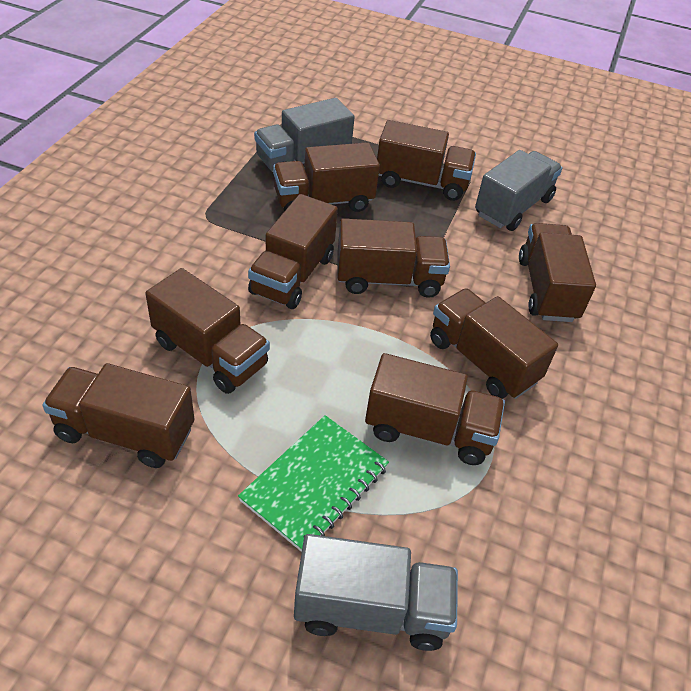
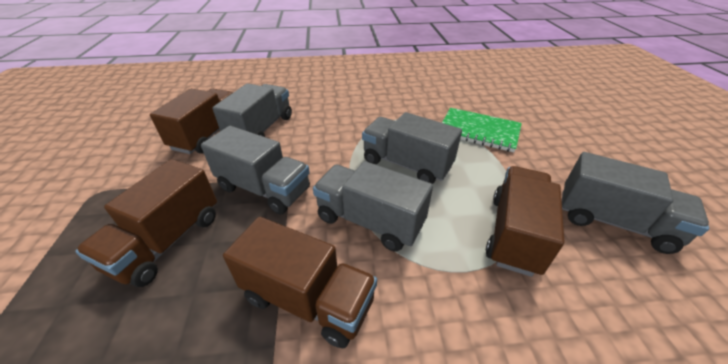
brown truck: 9 -> 4
grey truck: 3 -> 5

